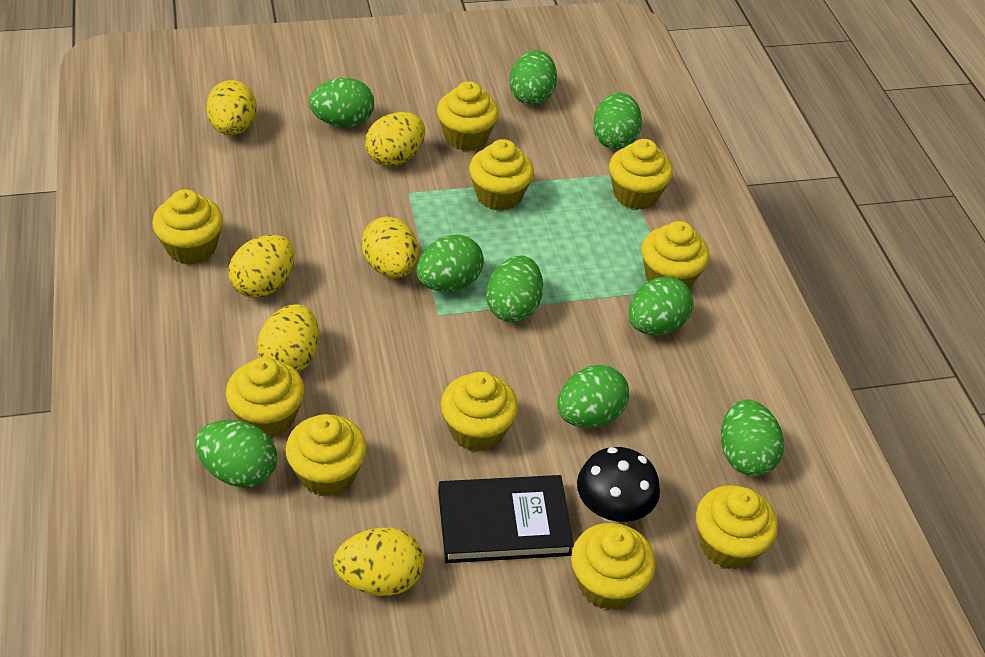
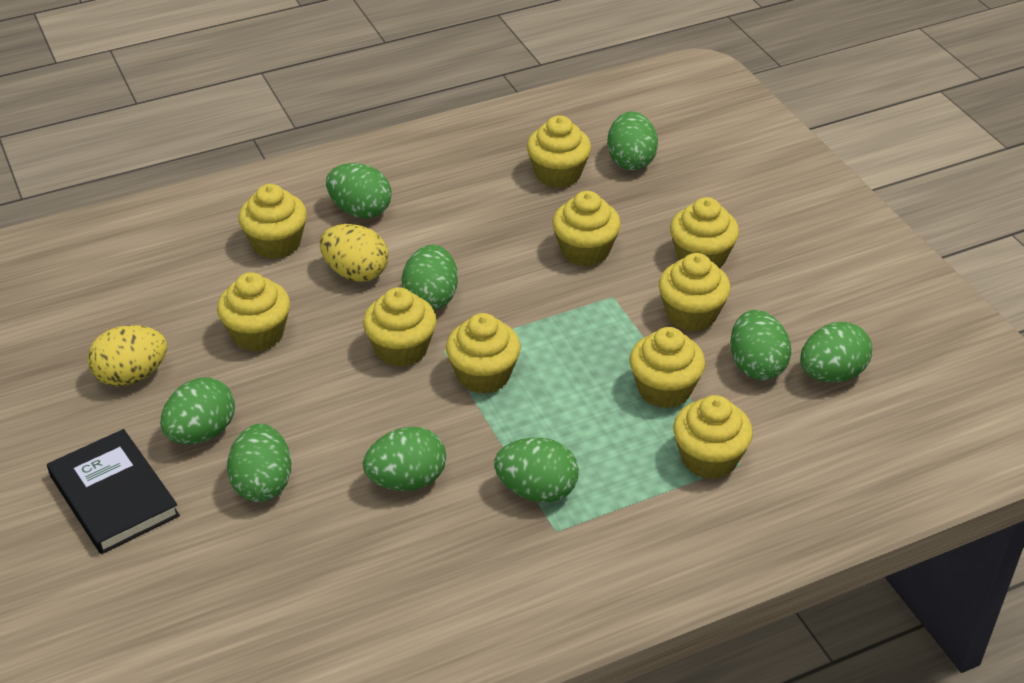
black mushroom: 1 -> 0
yellow egg: 6 -> 2

